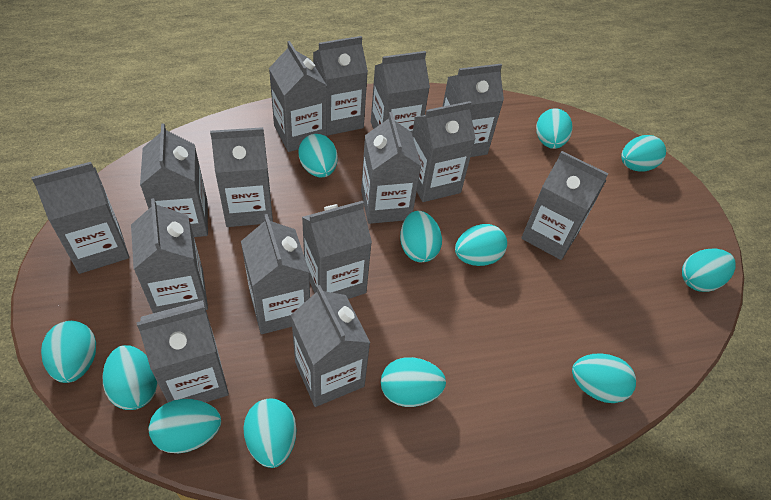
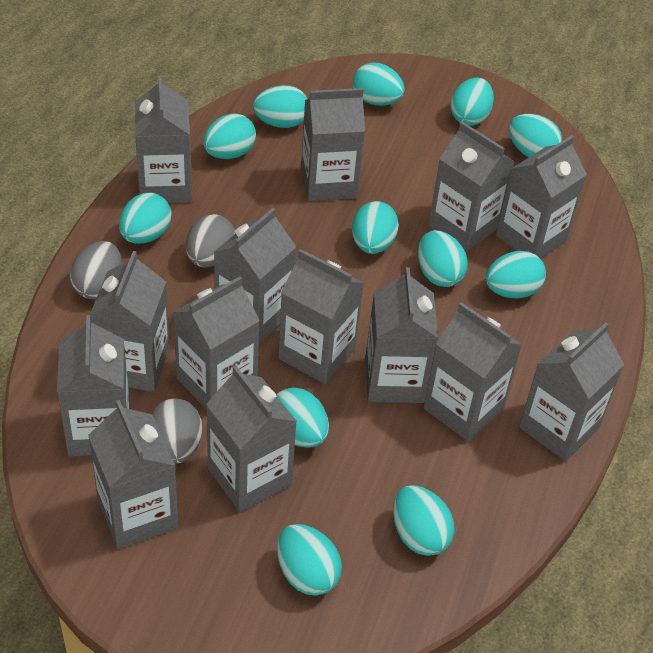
grey carton: 15 -> 14
grey egg: 0 -> 3

